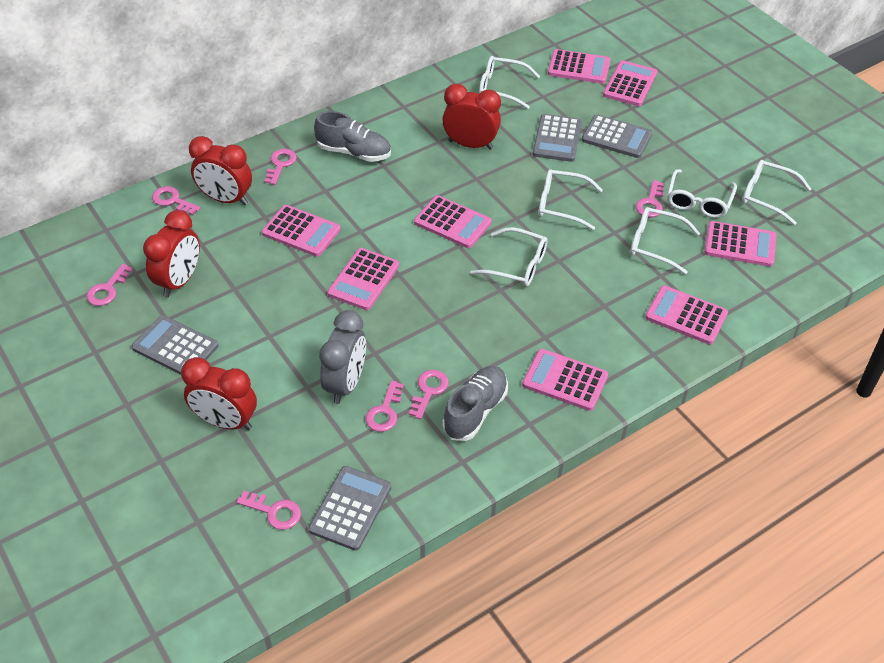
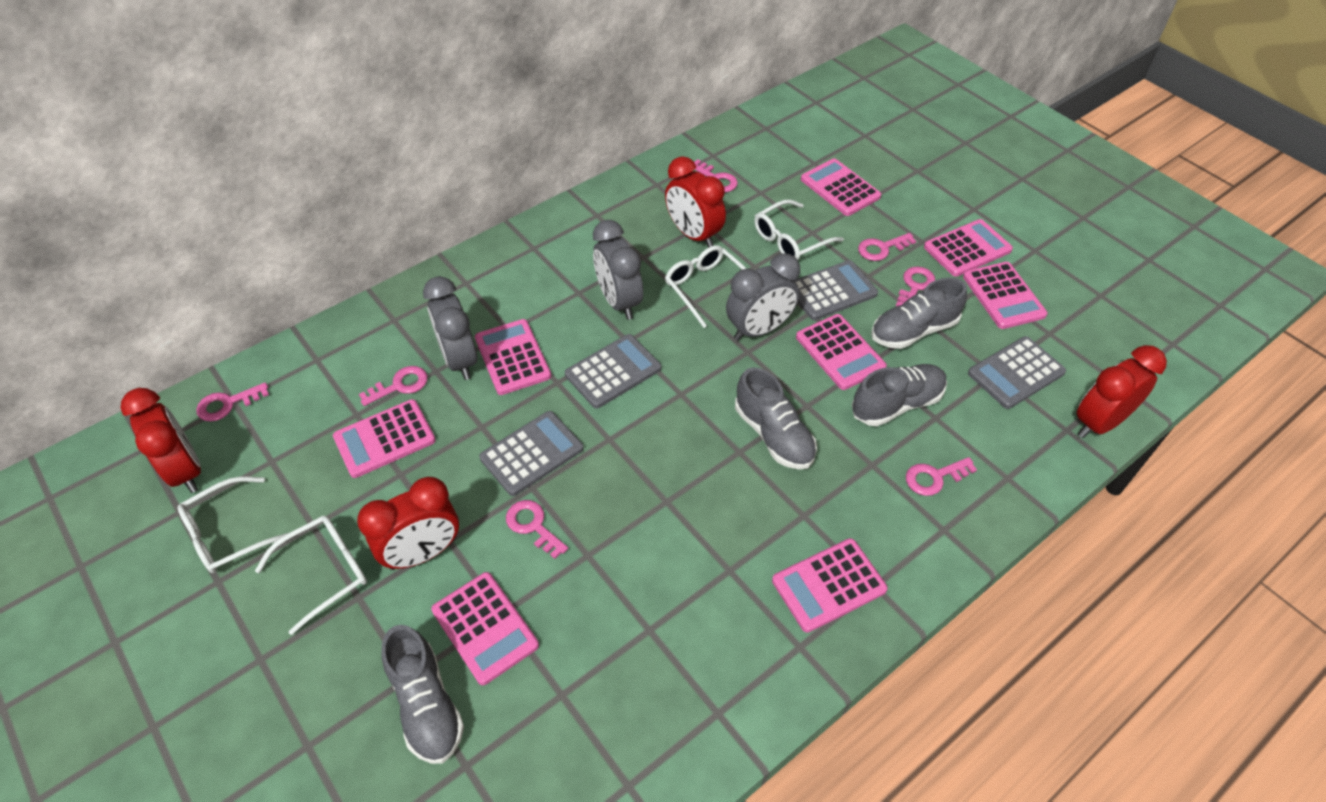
grey clock: 1 -> 3
grey shoe: 2 -> 4
white glasses: 6 -> 4

